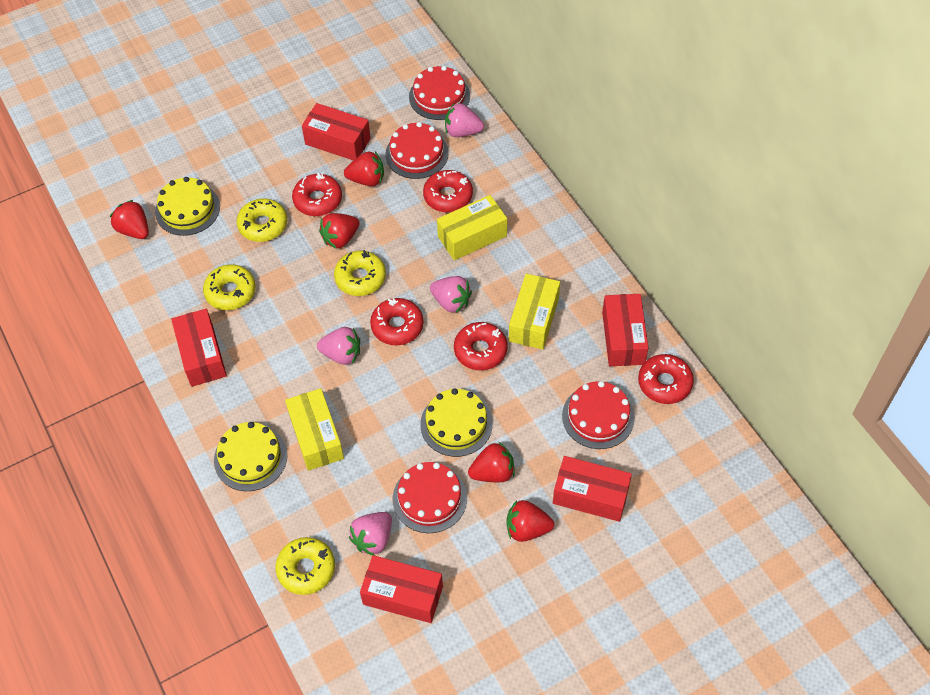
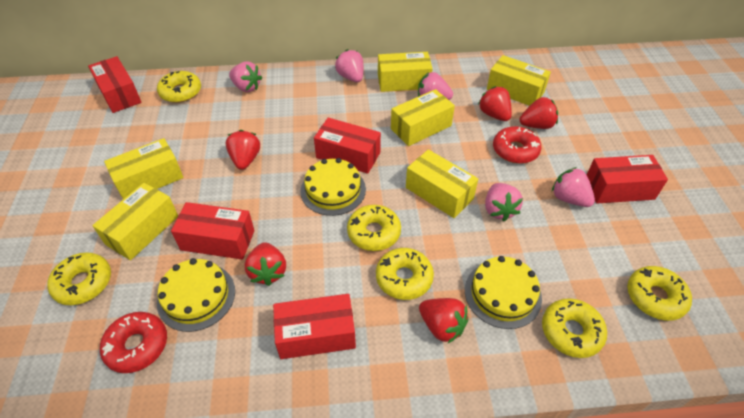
pink strawberry: 4 -> 5
red cake: 4 -> 0
red donut: 5 -> 2
yellow box: 3 -> 6
yellow donut: 4 -> 6

